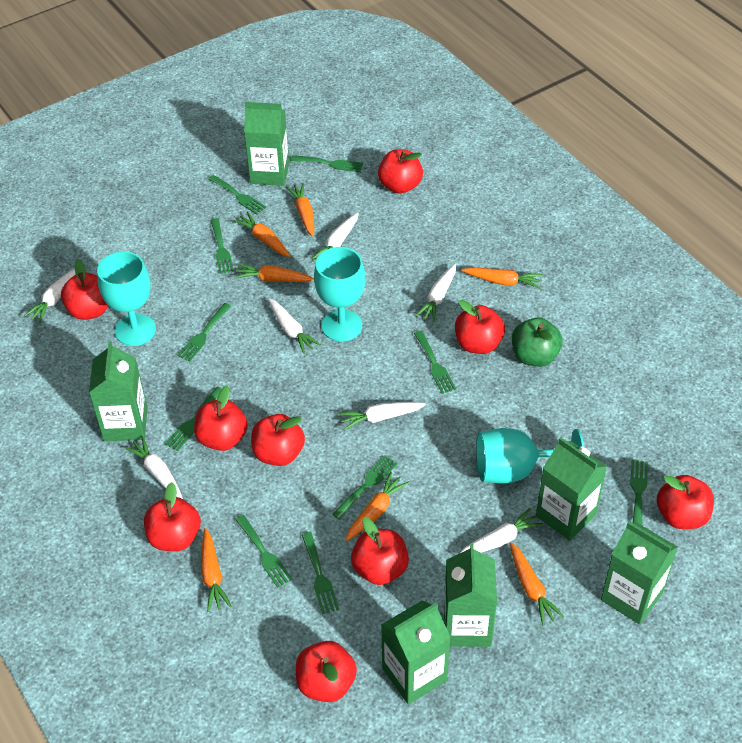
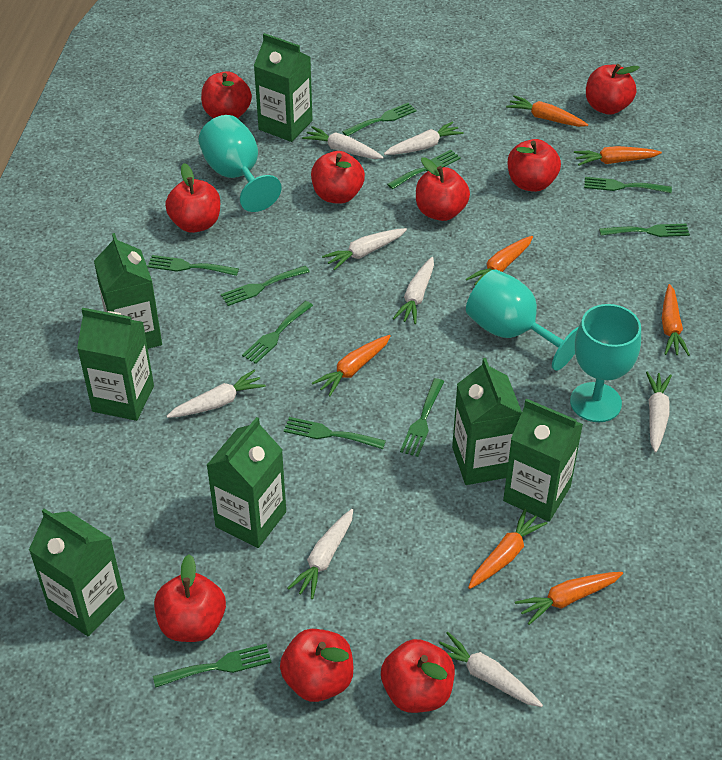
green apple: 1 -> 0
green carton: 6 -> 7
white carrot: 7 -> 8

